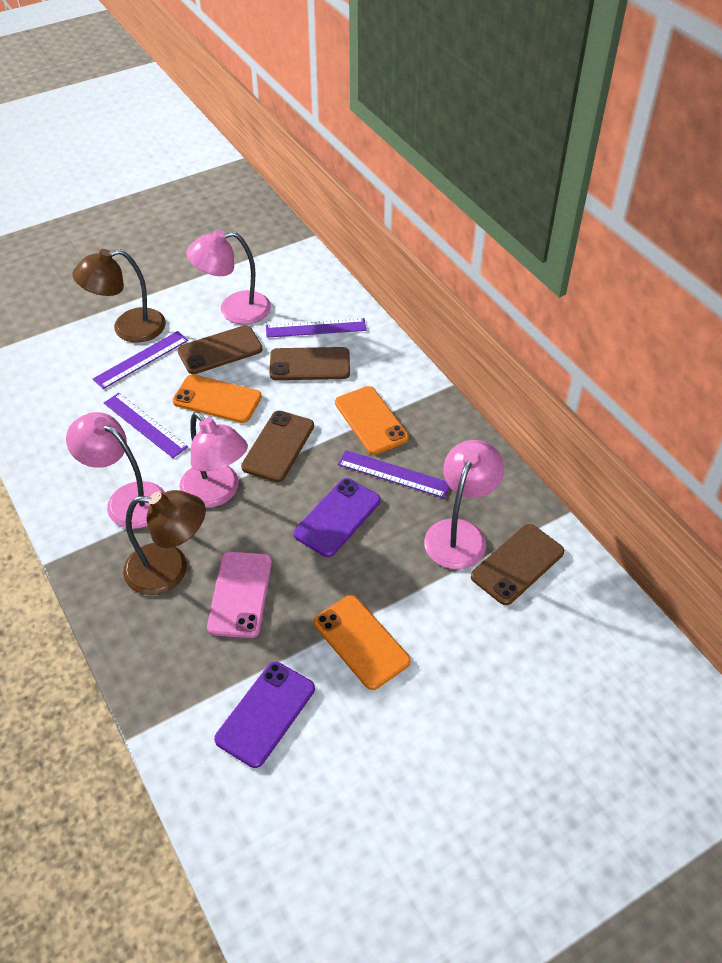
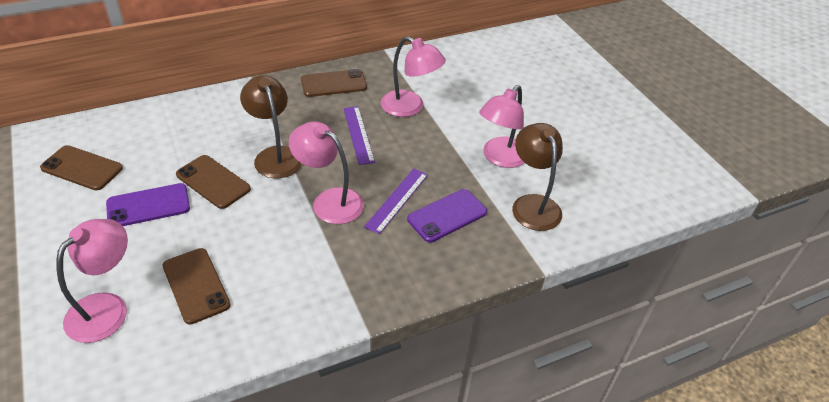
orange phone: 3 -> 0
pink phone: 1 -> 0
purple ruler: 4 -> 2

